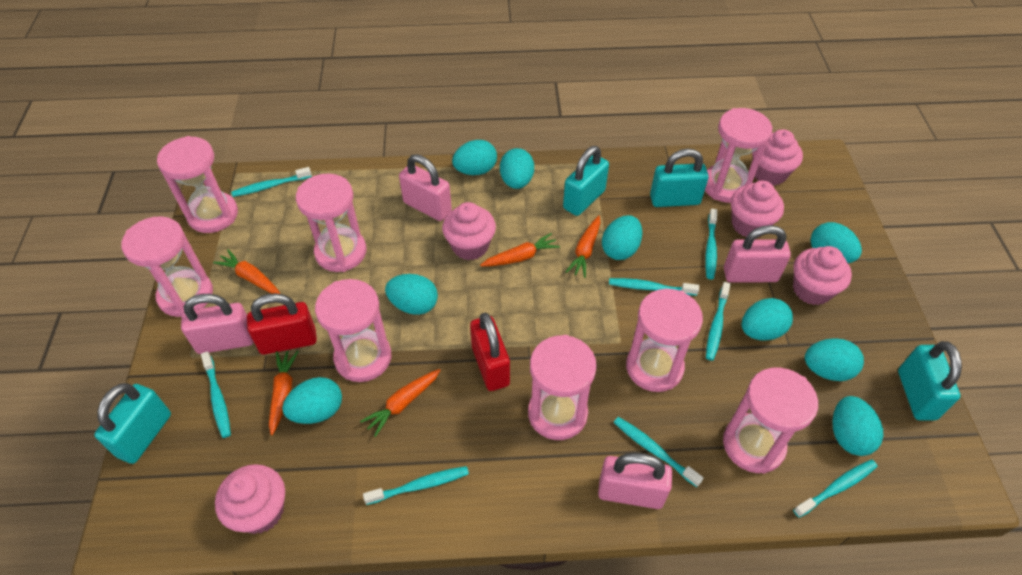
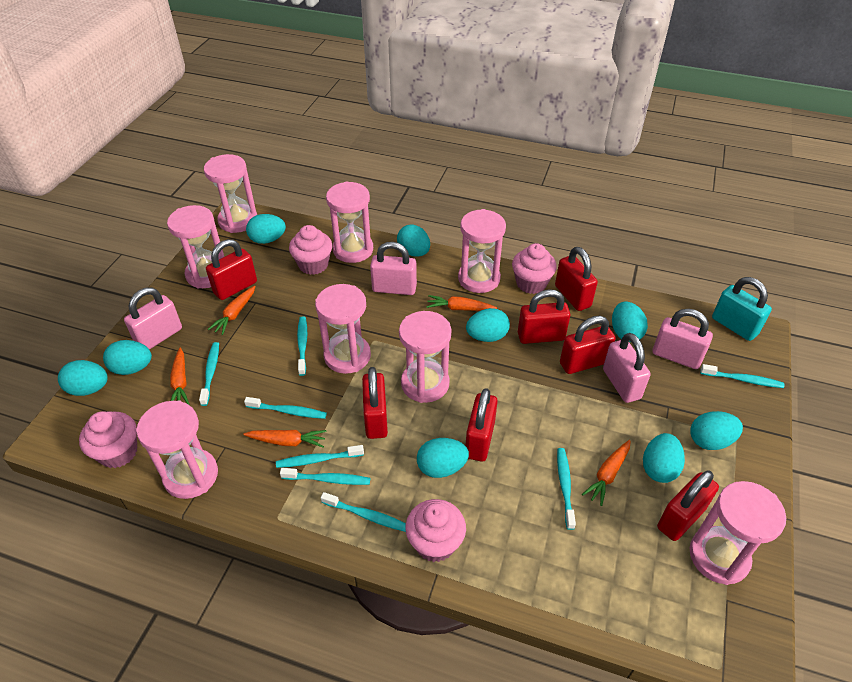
pink cupcake: 5 -> 4
red padlock: 2 -> 7
turquoise padlock: 4 -> 1

